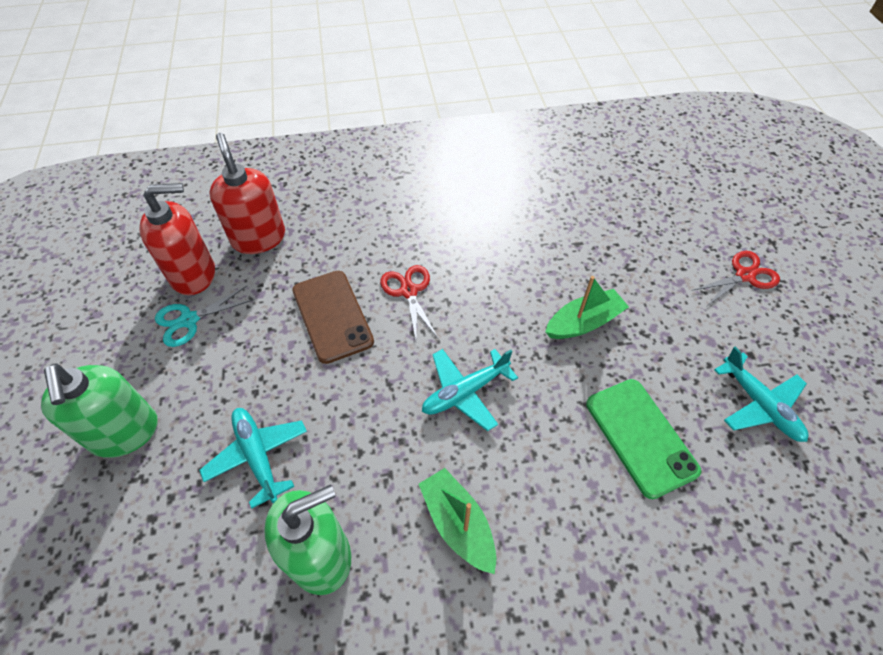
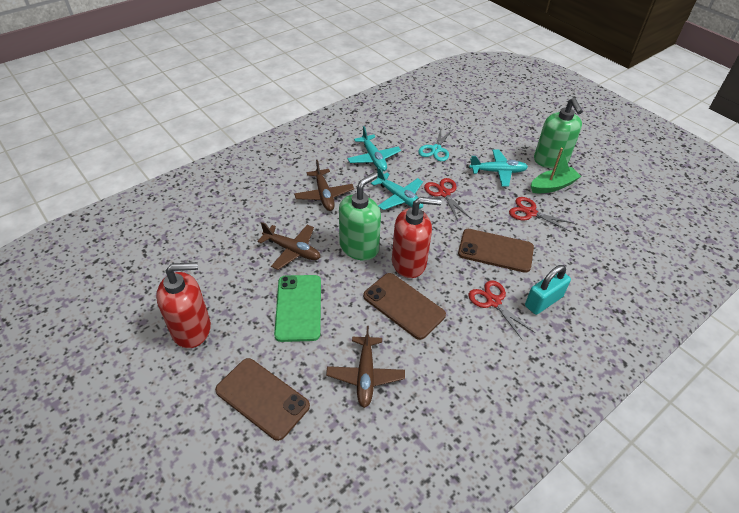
brown phone: 1 -> 3
brown plane: 0 -> 3
green boat: 2 -> 1
red scissors: 2 -> 3
turquoise padlock: 0 -> 1

